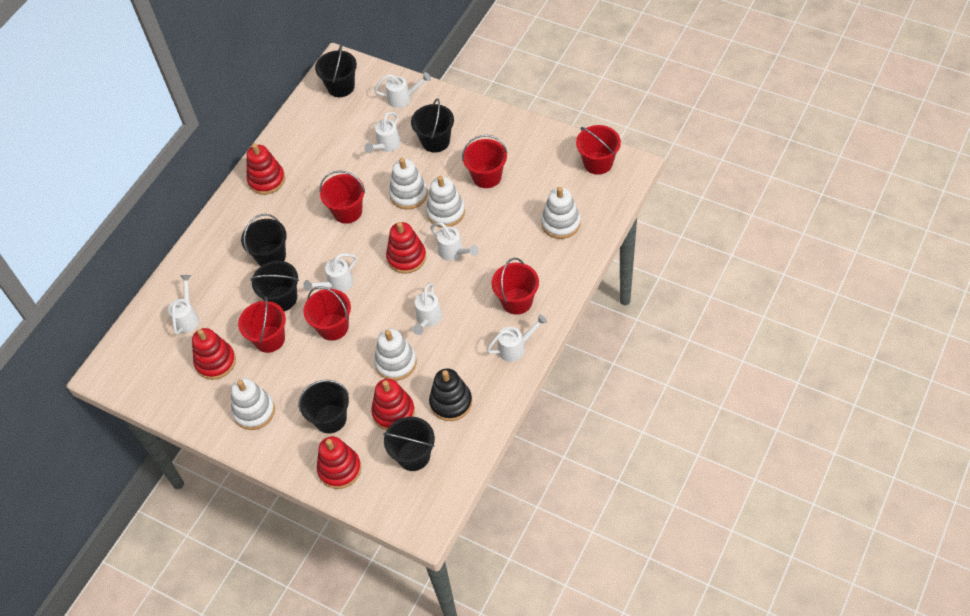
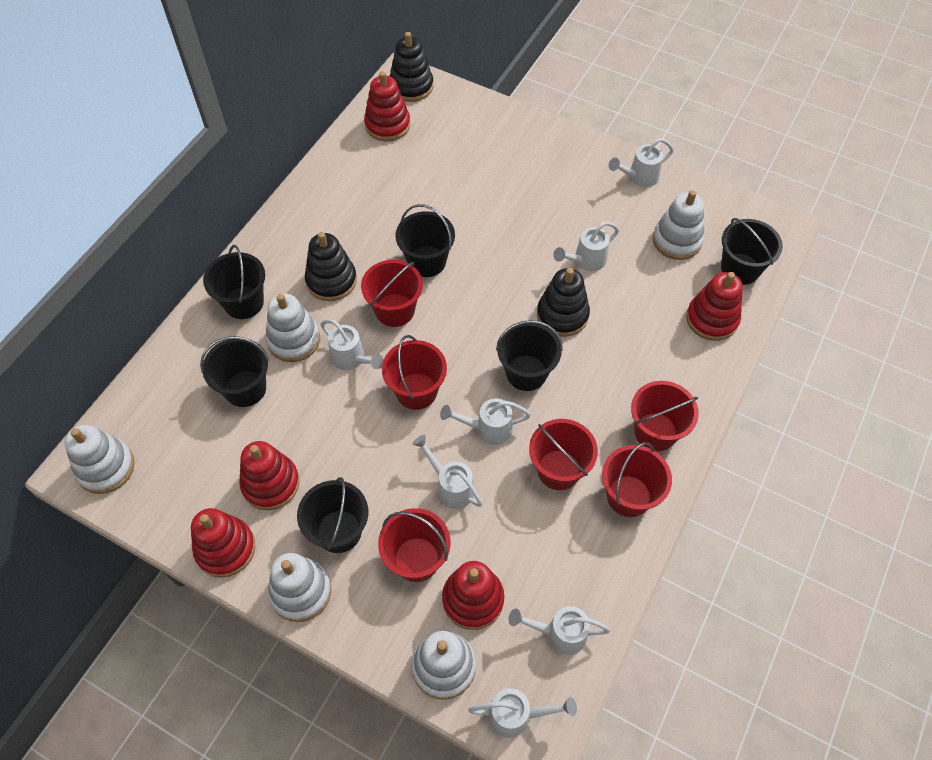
black stacking toy: 1 -> 3

